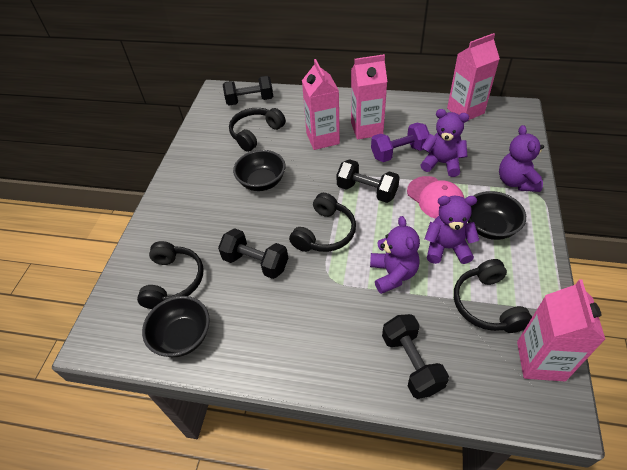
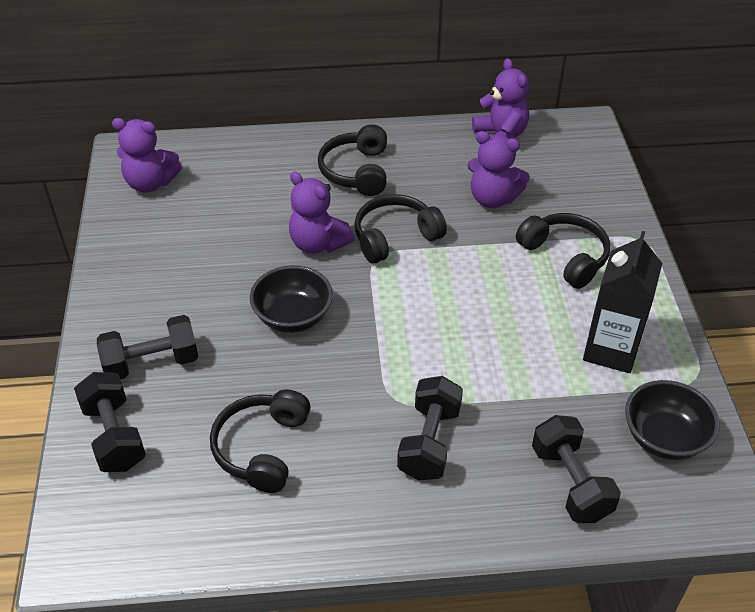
black bowl: 3 -> 2
black carton: 0 -> 1
pink cap: 1 -> 0
pink carton: 4 -> 0
purple dumbbell: 1 -> 0

